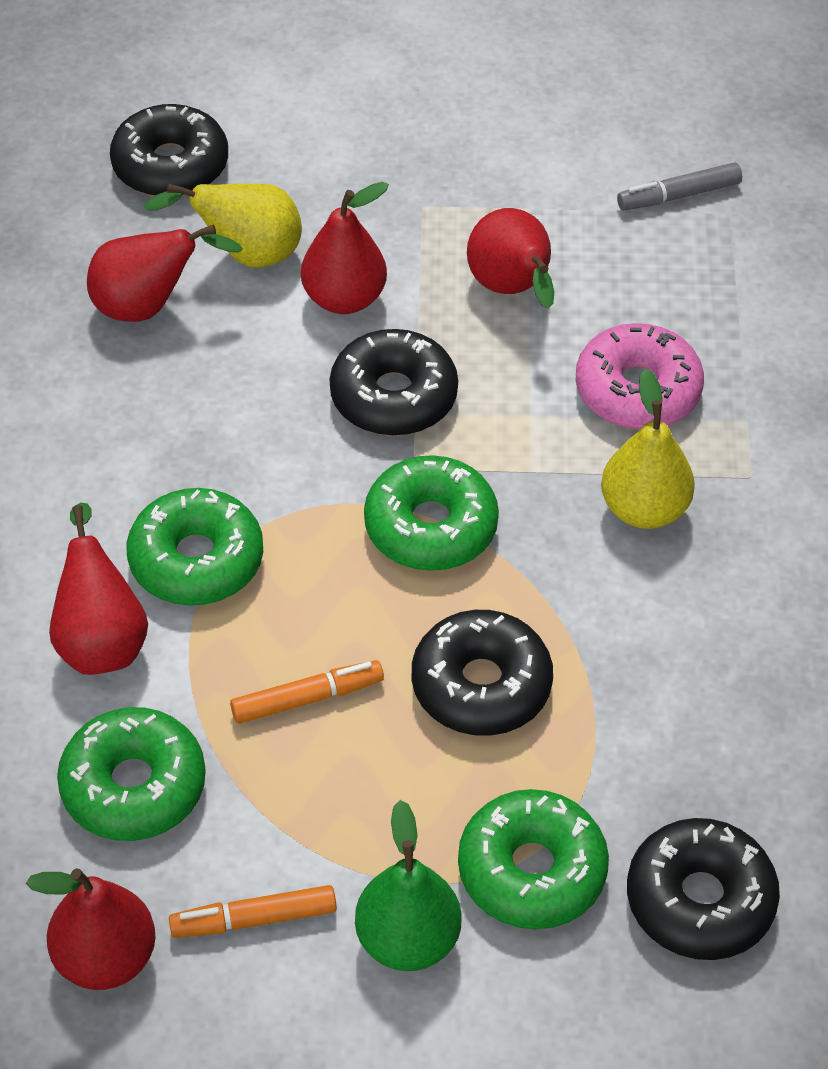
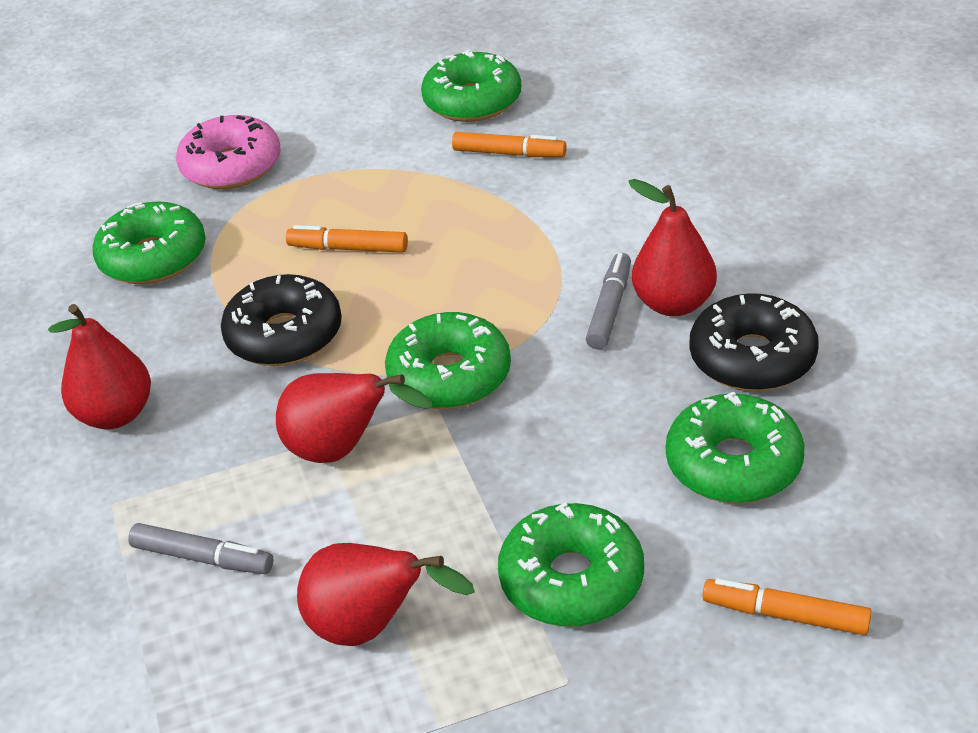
black donut: 4 -> 2
green donut: 4 -> 5
green pear: 1 -> 0
grey marker: 1 -> 2
orange marker: 2 -> 3
red pear: 5 -> 4
yellow pear: 2 -> 0

